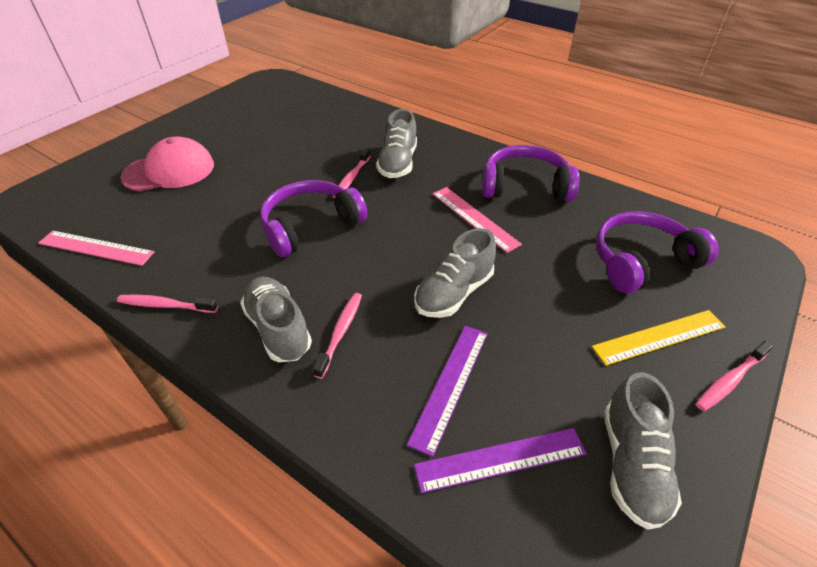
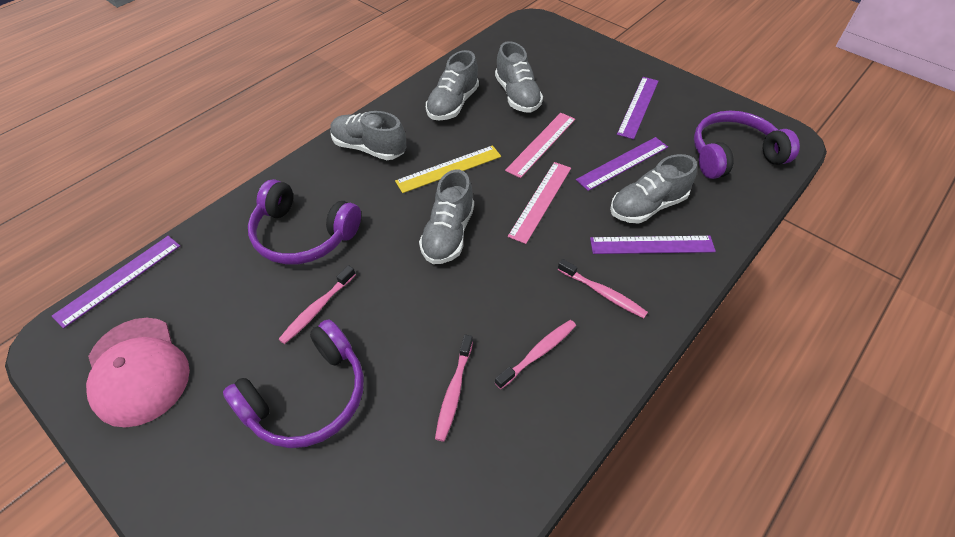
grey shoe: 4 -> 5
purple ruler: 2 -> 4

